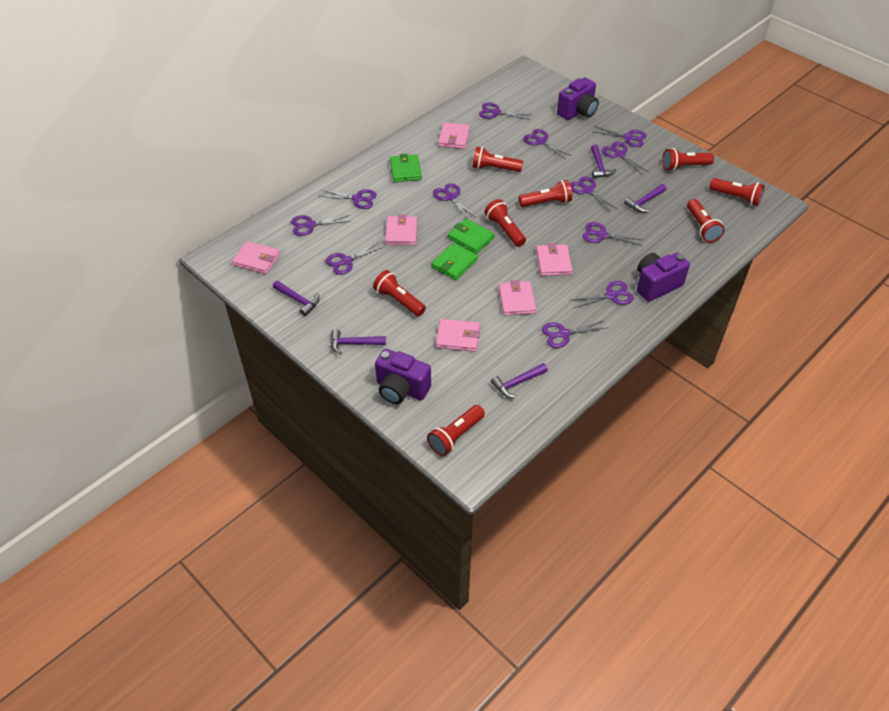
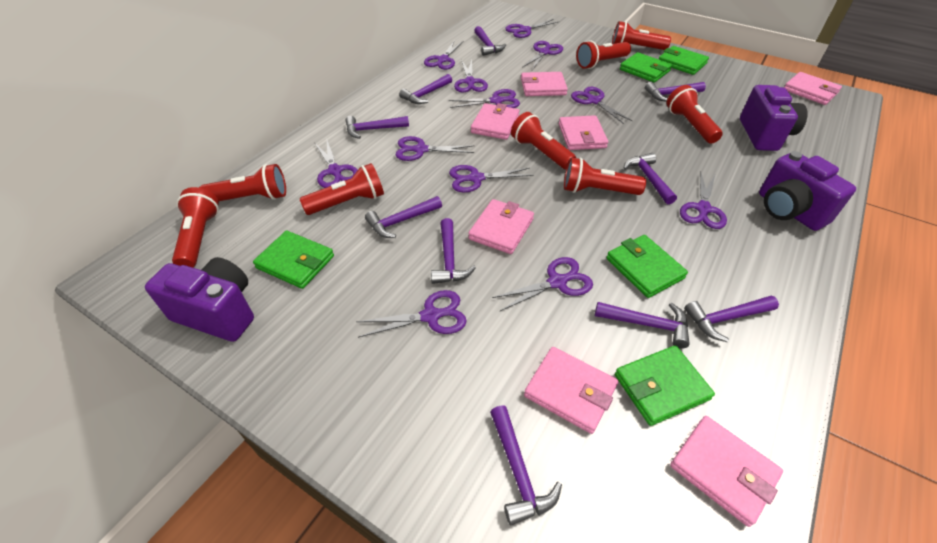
green wallet: 3 -> 5
pink wallet: 6 -> 7
purple hammer: 5 -> 10

